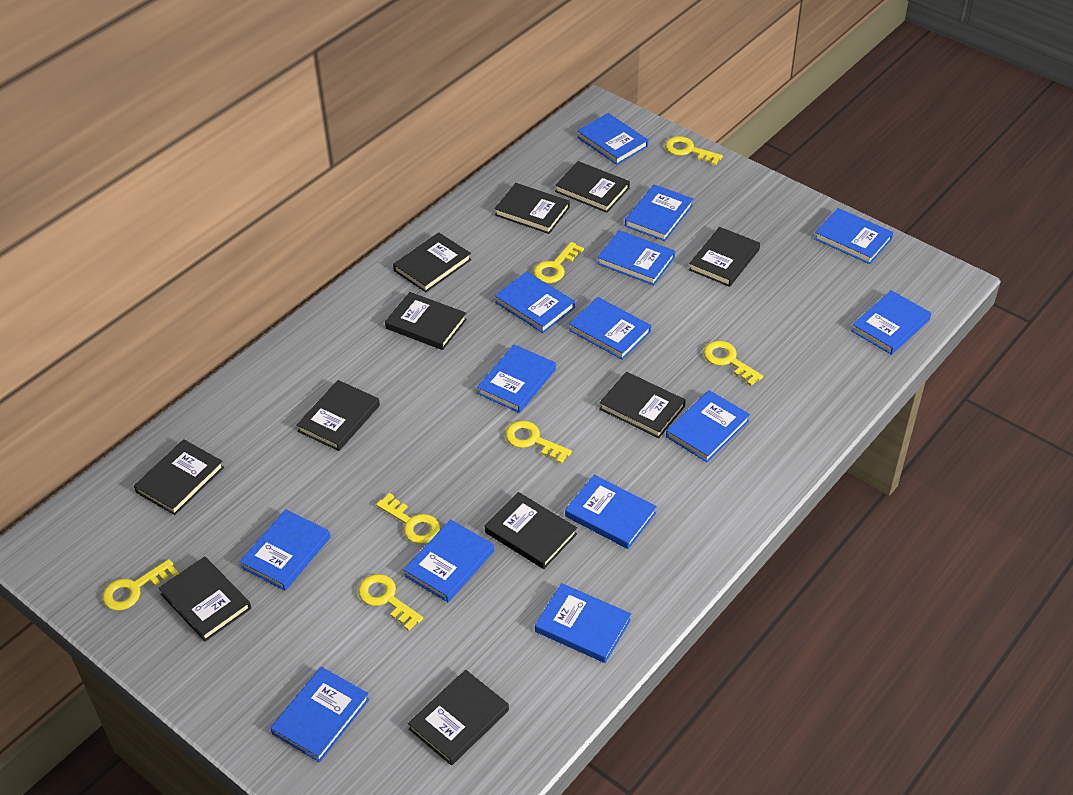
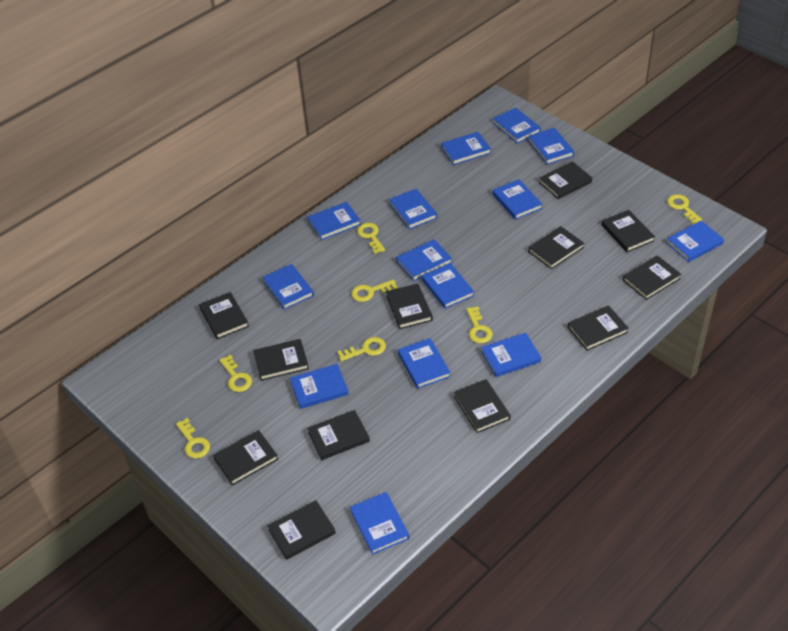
black book: 11 -> 12

